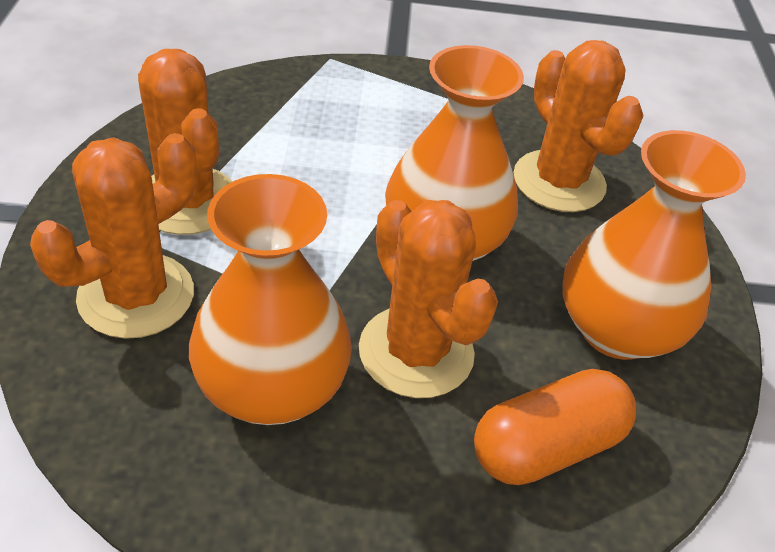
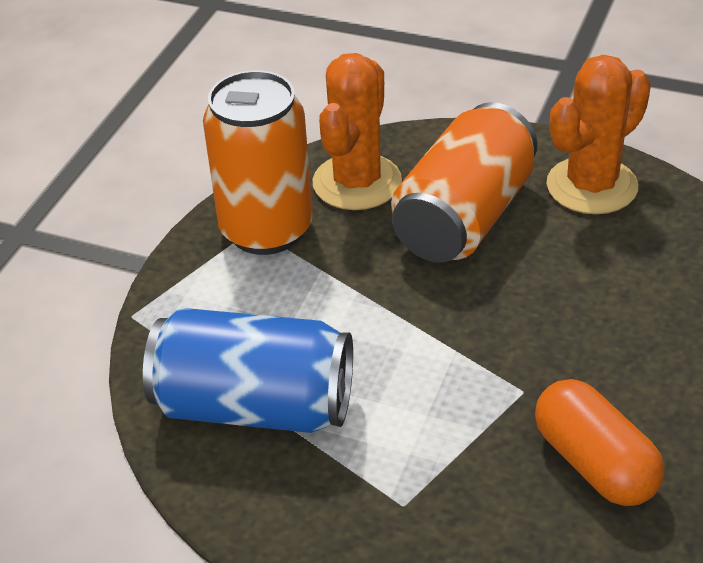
blue can: 0 -> 1
orange cactus: 4 -> 2
orange can: 0 -> 2
orange vase: 3 -> 0

